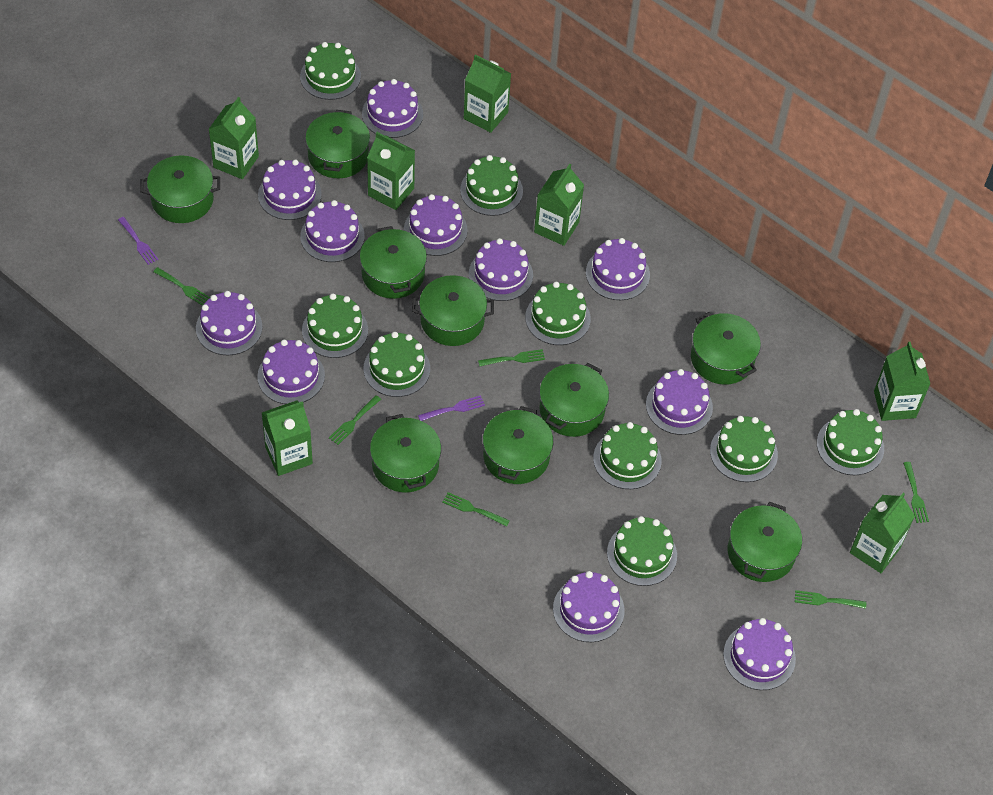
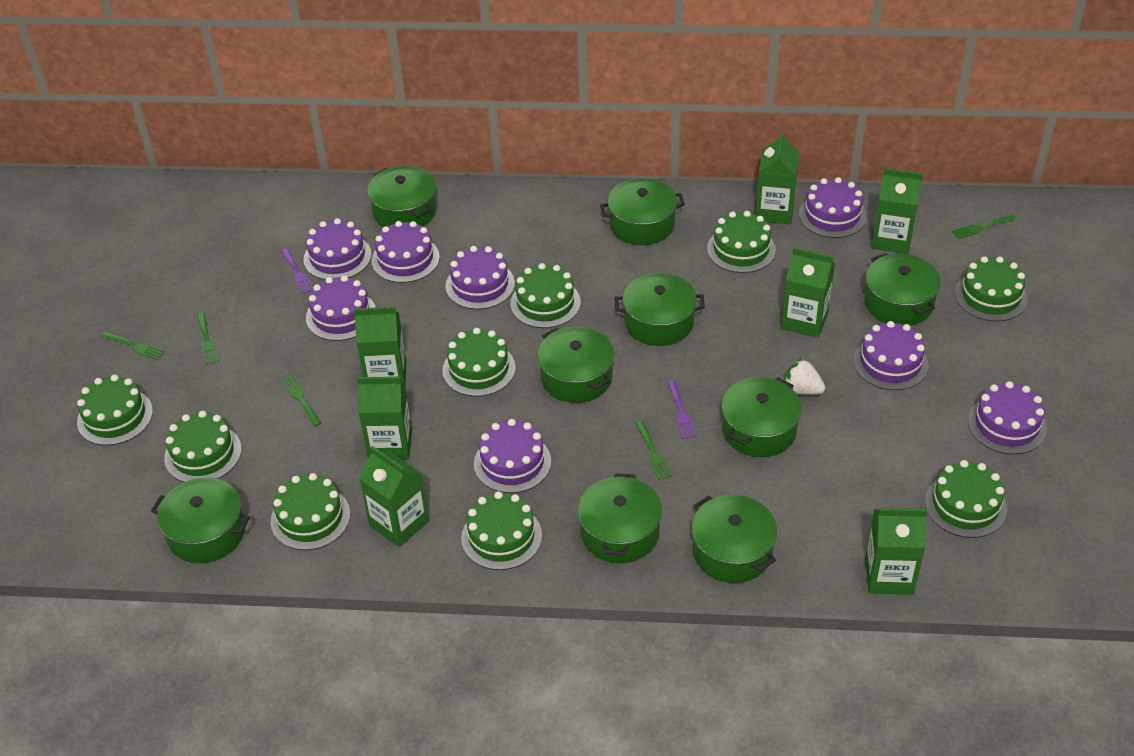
green fork: 6 -> 5
purple cake: 11 -> 8
white strawberry: 0 -> 1

